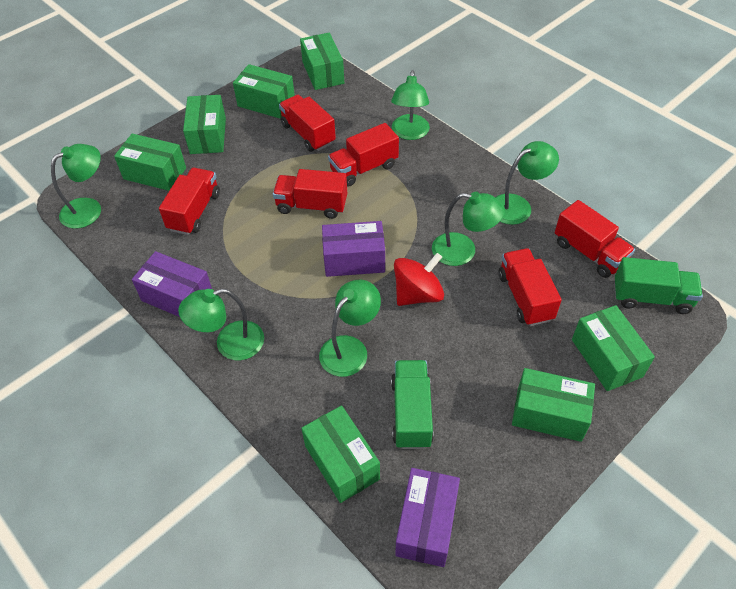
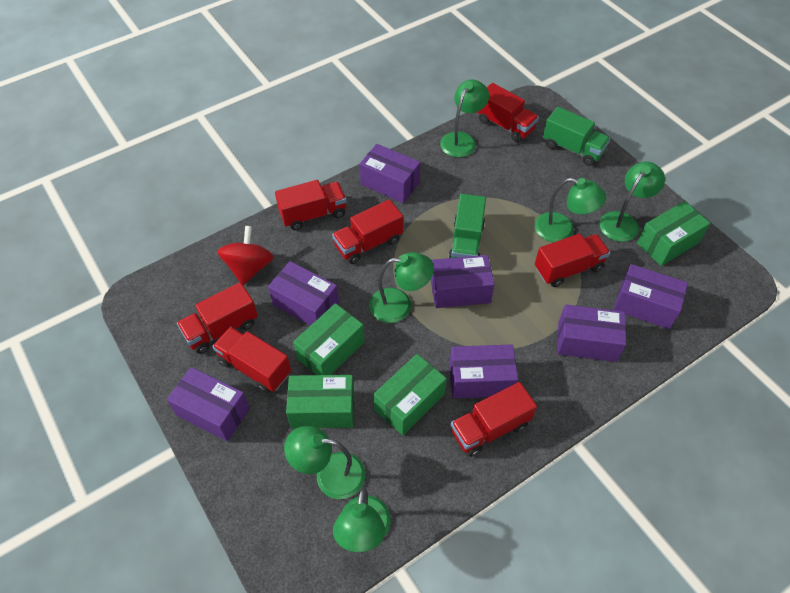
green box: 7 -> 4
purple box: 3 -> 7
red truck: 6 -> 7

